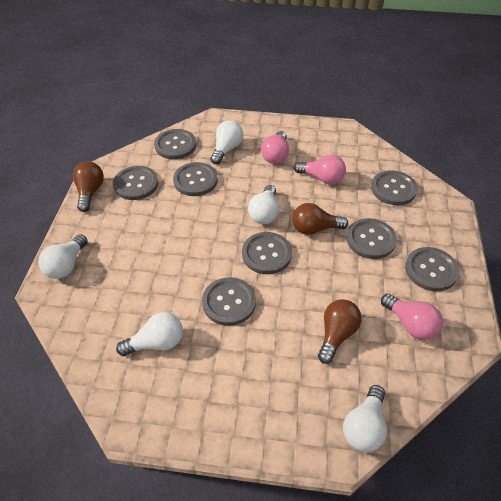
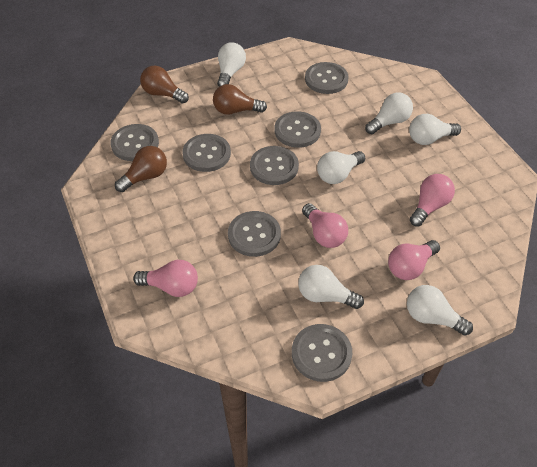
grey button: 8 -> 7
pink light bulb: 3 -> 4
white light bulb: 5 -> 6

